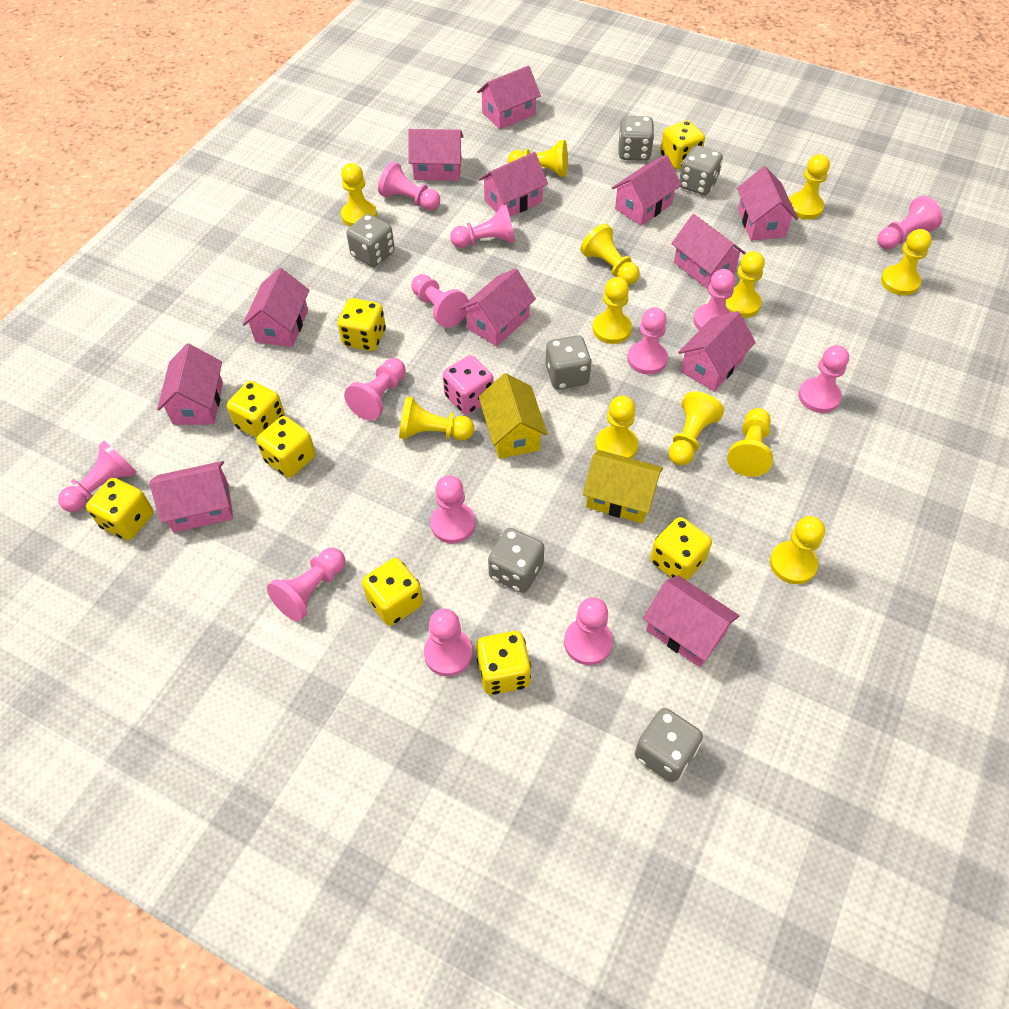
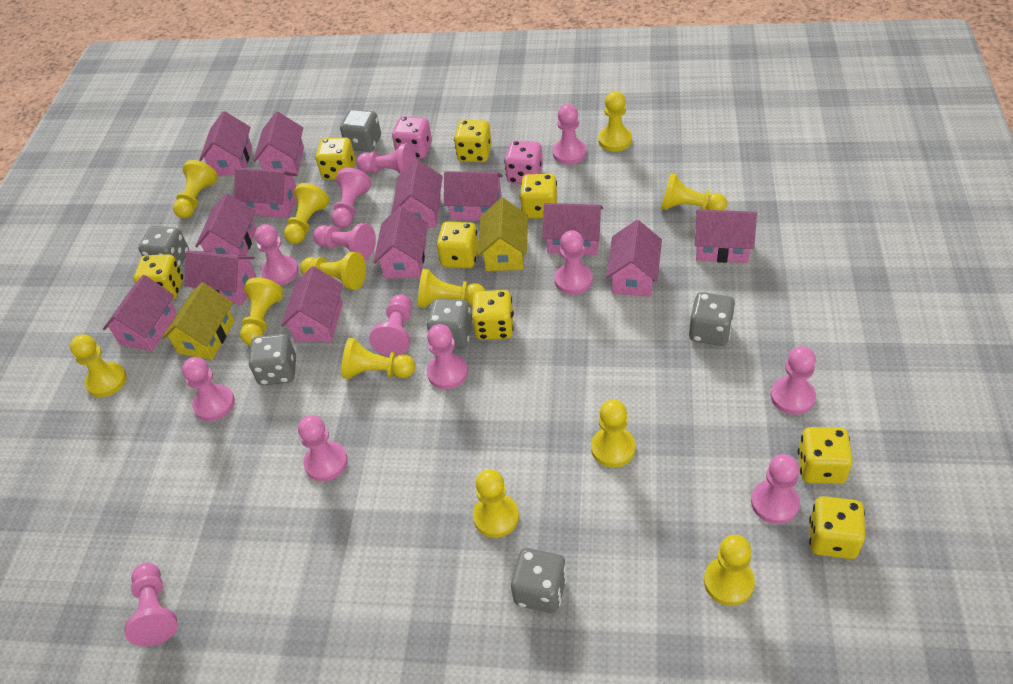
pink dice: 1 -> 2
pink house: 12 -> 13

